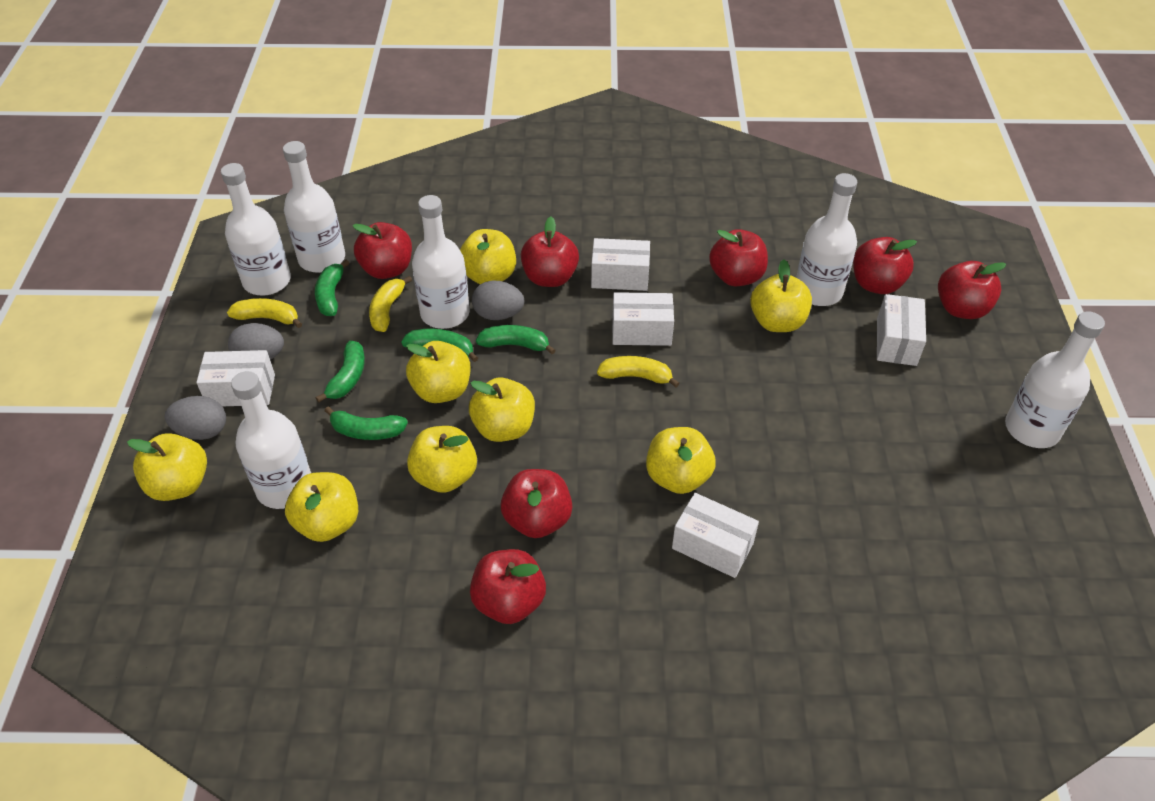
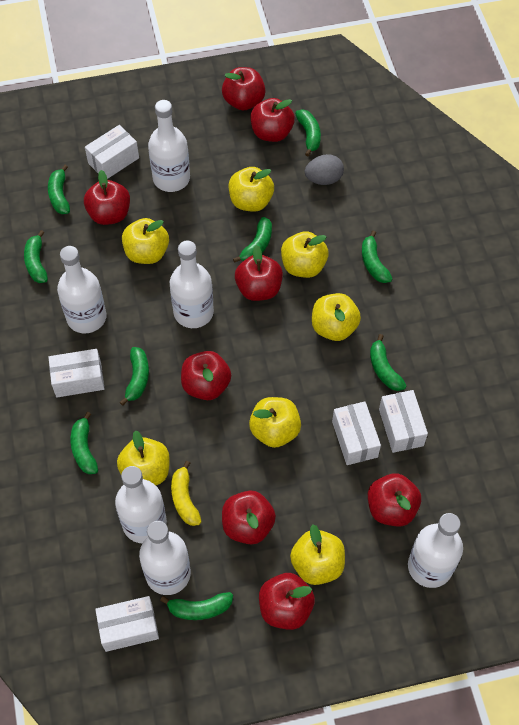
green banana: 5 -> 9
grey egg: 3 -> 1
red apple: 7 -> 8
yellow apple: 8 -> 7
yellow banana: 3 -> 1

